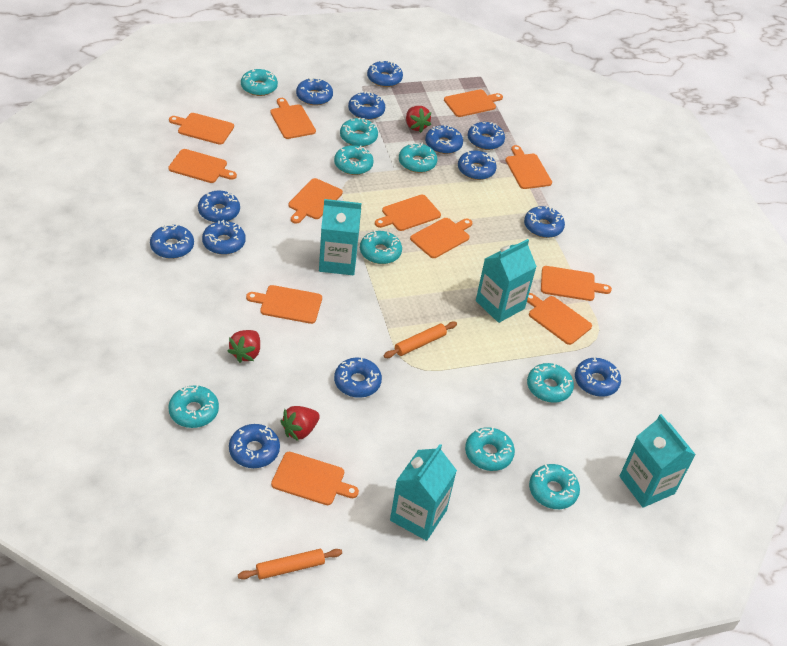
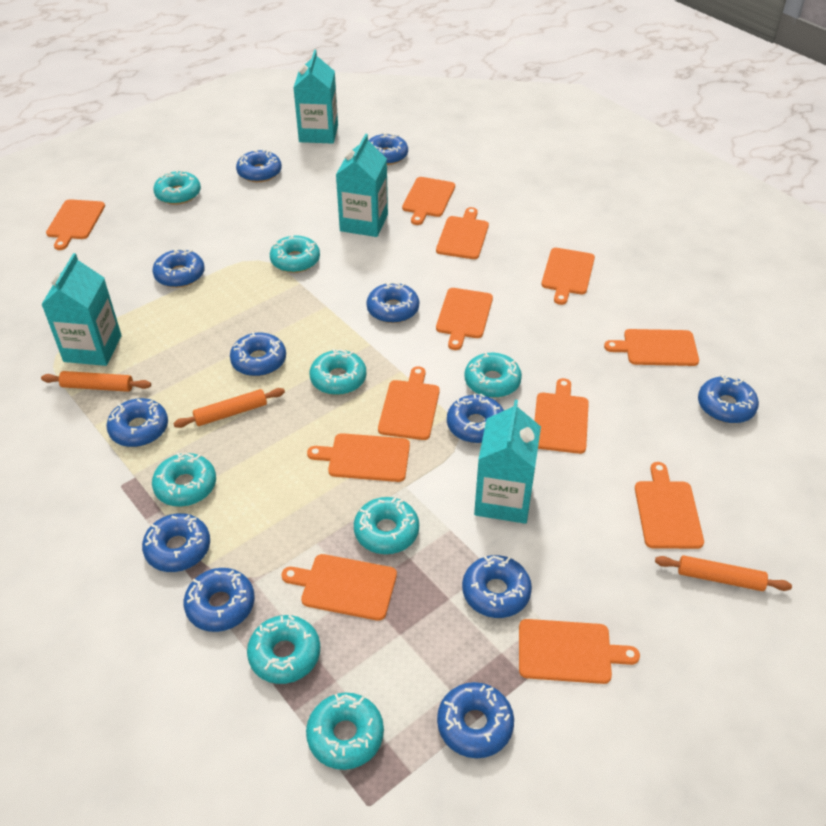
blue donut: 13 -> 12
orange rolling pin: 2 -> 3
red strawberry: 3 -> 0
turquoise donut: 9 -> 8

